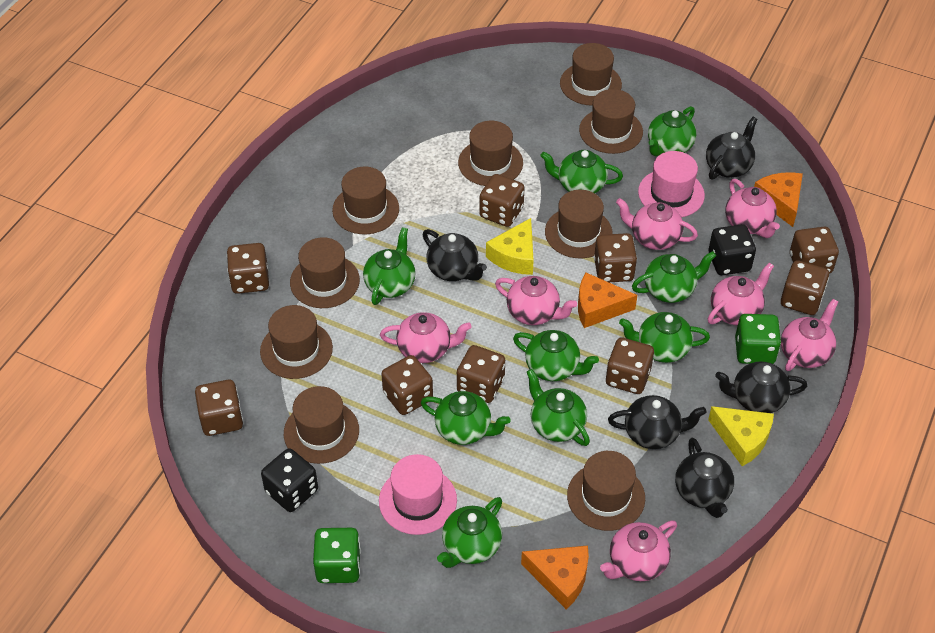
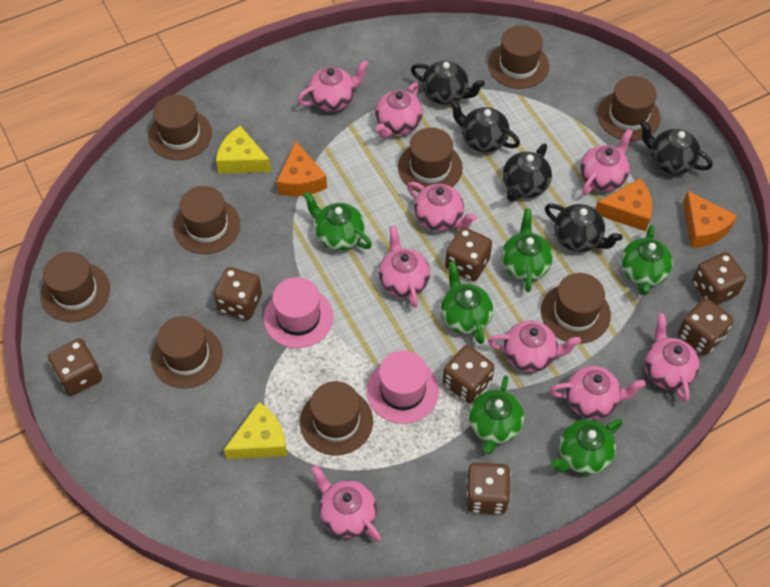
black dice: 2 -> 0
brown dice: 9 -> 7
green dice: 2 -> 0
green teapot: 9 -> 6
pink teapot: 7 -> 9

